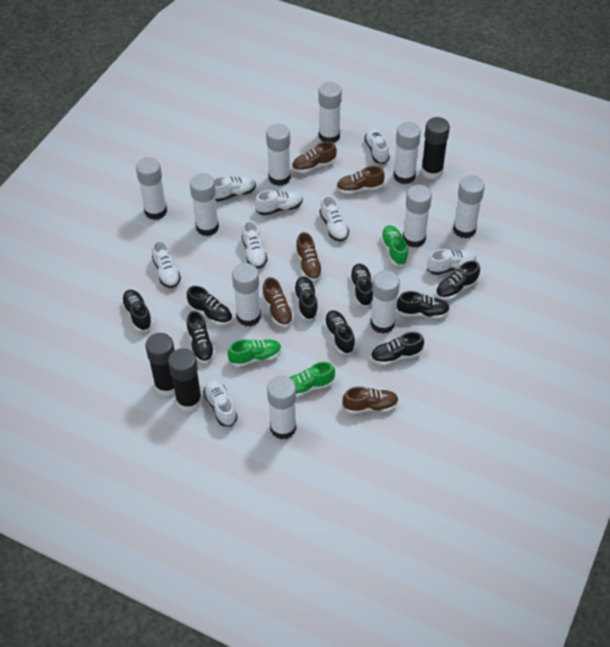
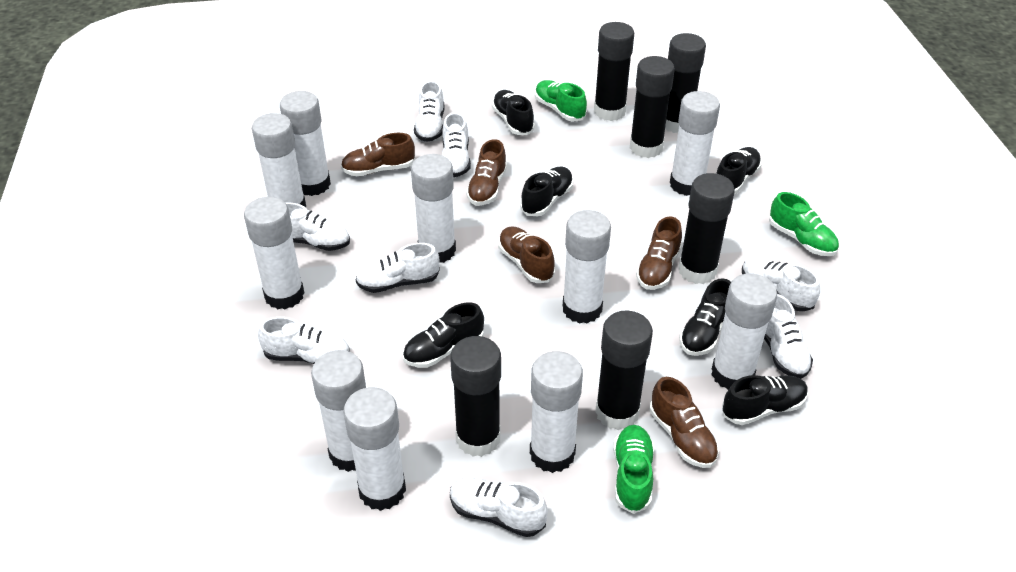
black glue stick: 3 -> 6
black shoe: 9 -> 6

